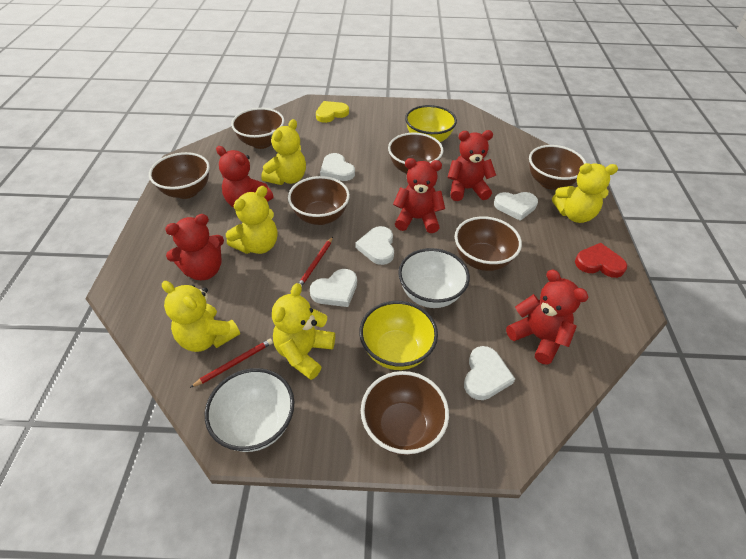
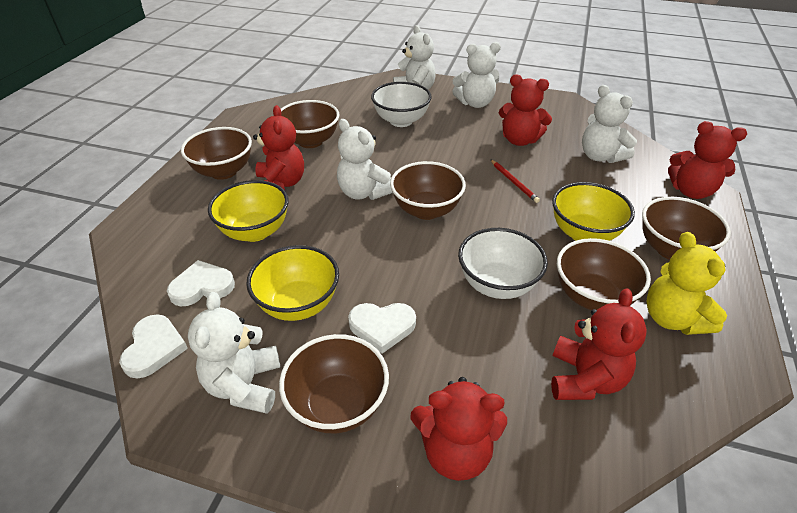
brown bowl: 7 -> 6
red heart: 1 -> 0
red pencil: 2 -> 1
white heart: 5 -> 3
white teddy bear: 0 -> 5
yellow bowl: 2 -> 3
yellow heart: 1 -> 0
yellow teddy bear: 5 -> 1

